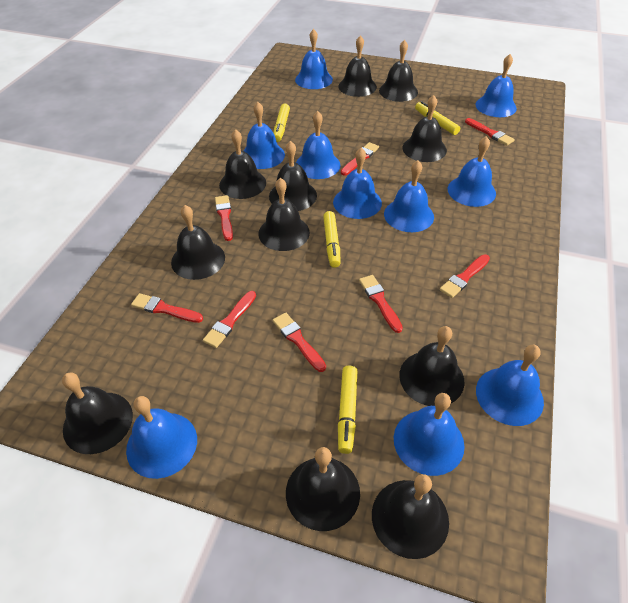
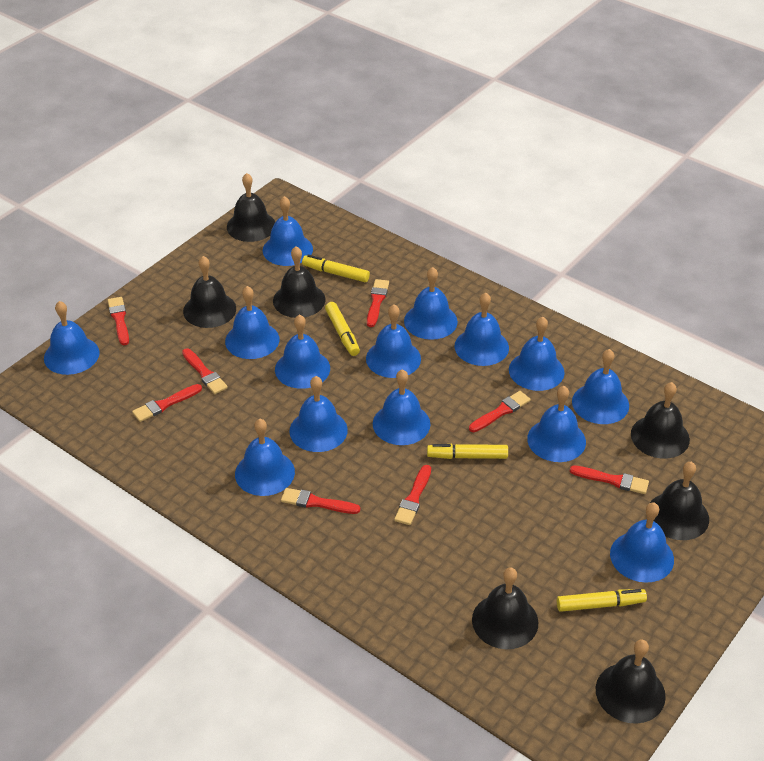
black bell: 11 -> 7
blue bell: 10 -> 14

